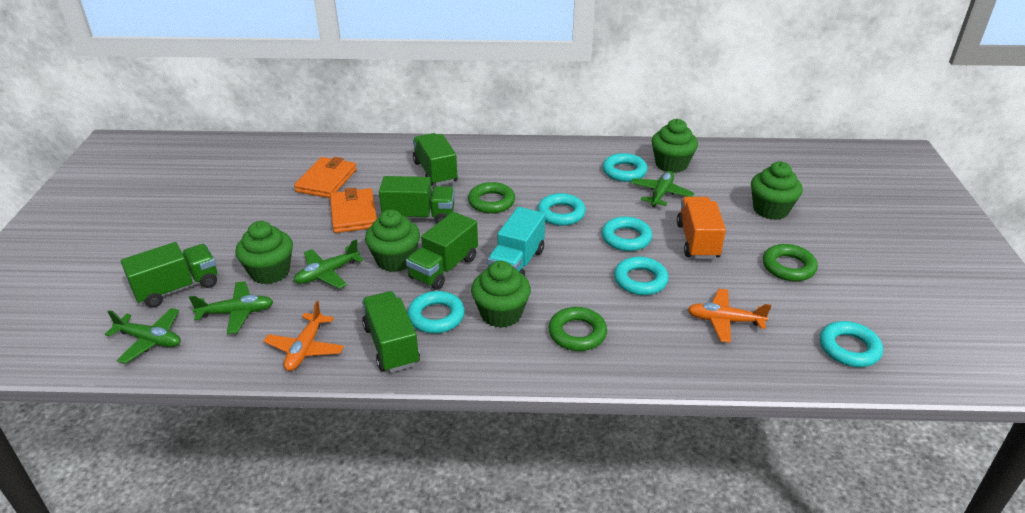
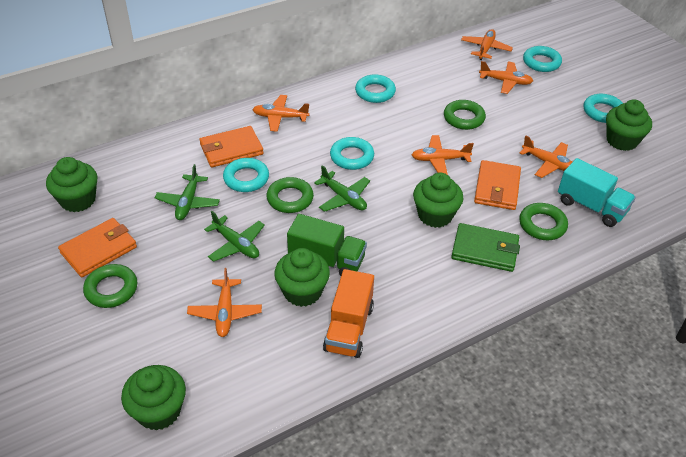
green plane: 4 -> 3
green ring: 3 -> 4
green truck: 5 -> 1
green wallet: 0 -> 1
orange plane: 2 -> 6
orange wallet: 2 -> 3
turquoise ring: 6 -> 5

